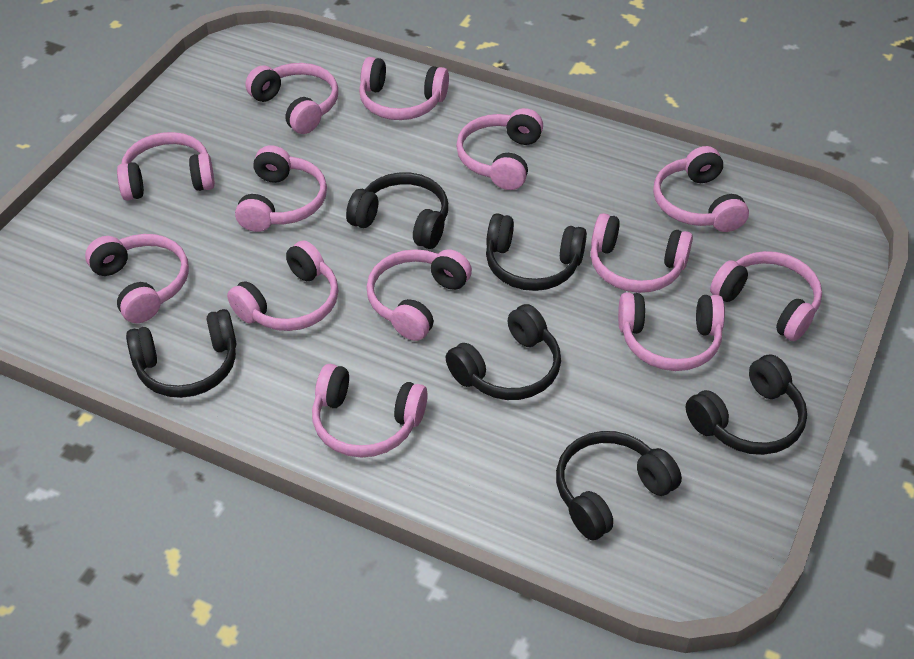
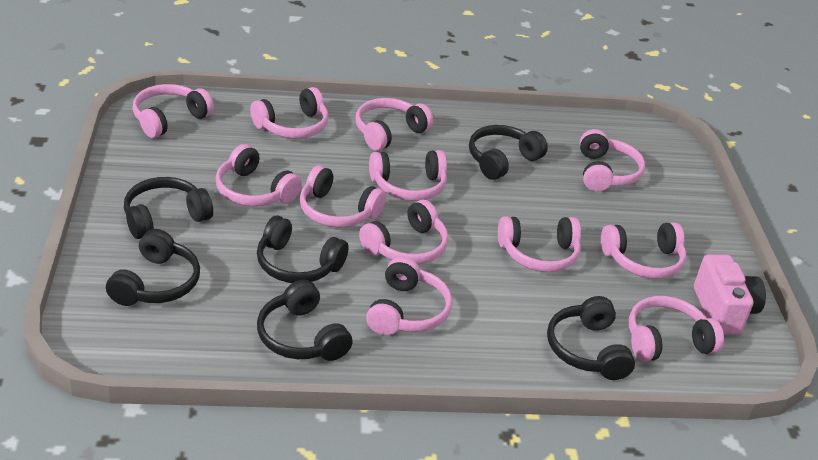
pink camera: 0 -> 1
pink headphones: 13 -> 12

